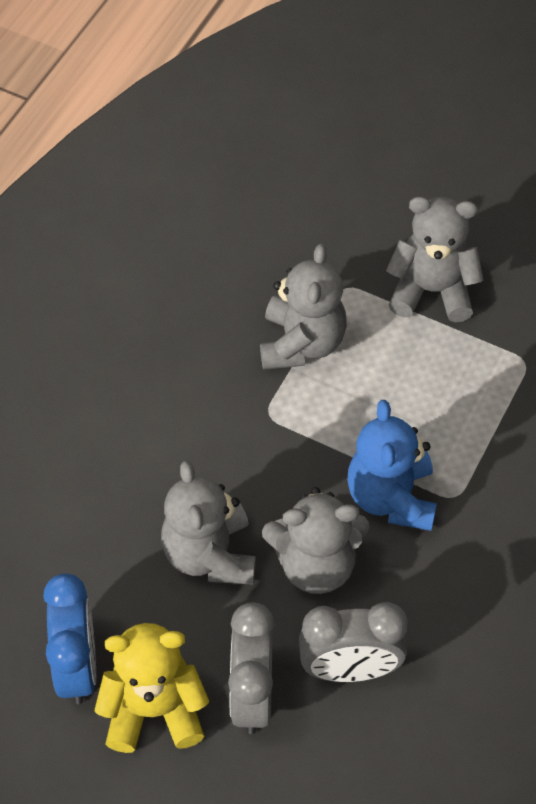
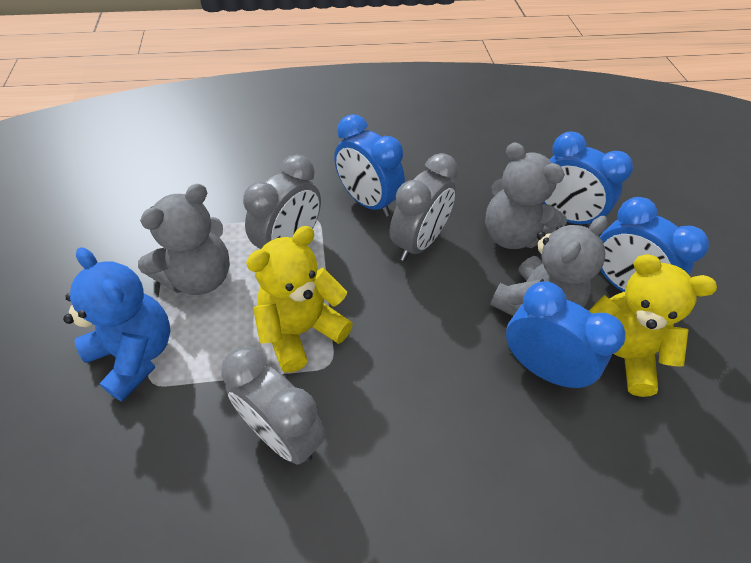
blue clock: 1 -> 4
grey clock: 2 -> 3
grey teddy bear: 4 -> 3
yellow teddy bear: 1 -> 2

